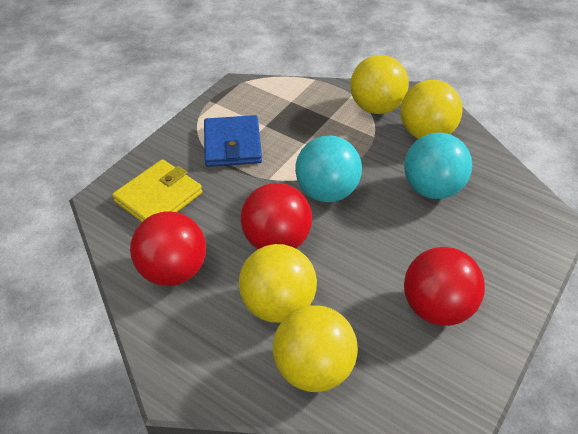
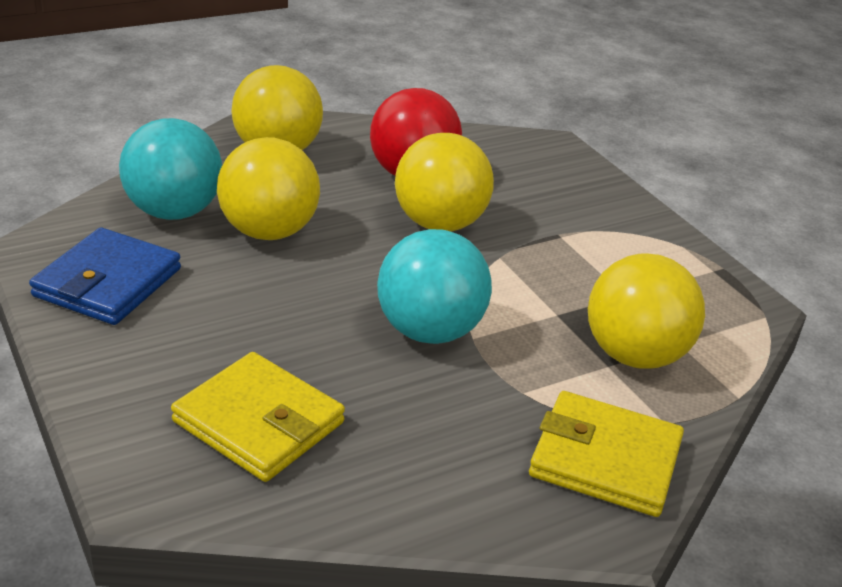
red ball: 3 -> 1
yellow wallet: 1 -> 2

